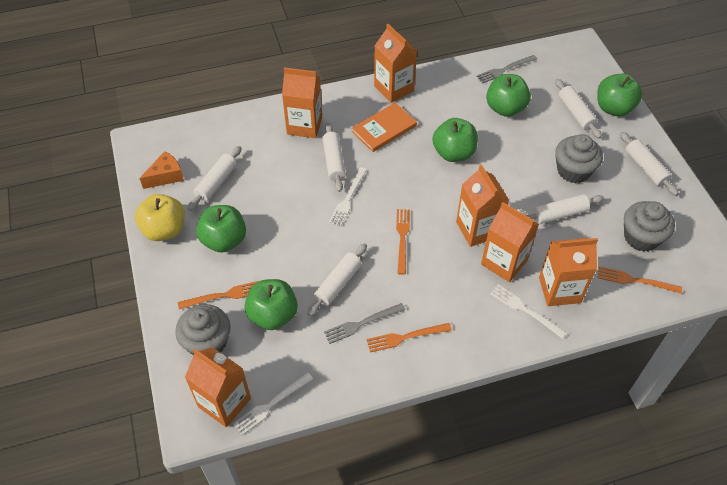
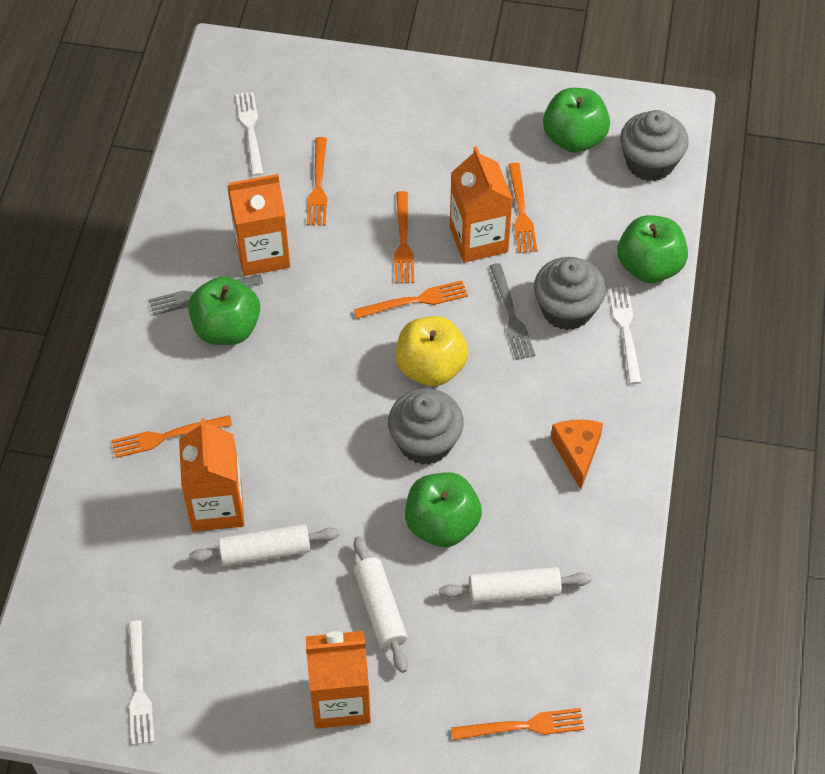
green apple: 5 -> 4
orange book: 1 -> 0
orange carton: 6 -> 4
orange fork: 4 -> 6
white rolling pin: 6 -> 3

